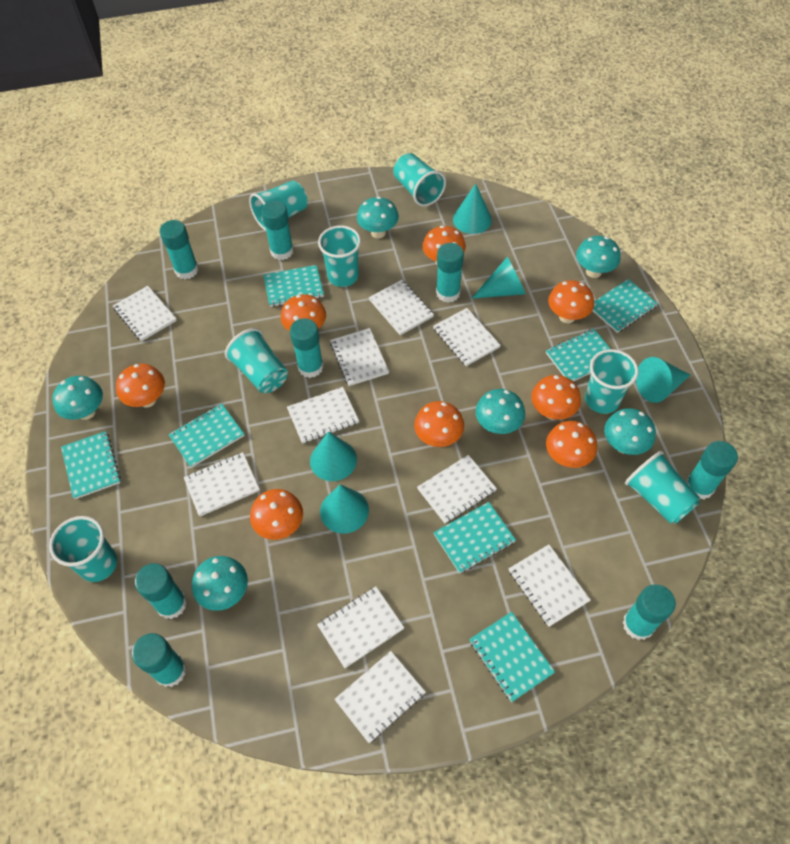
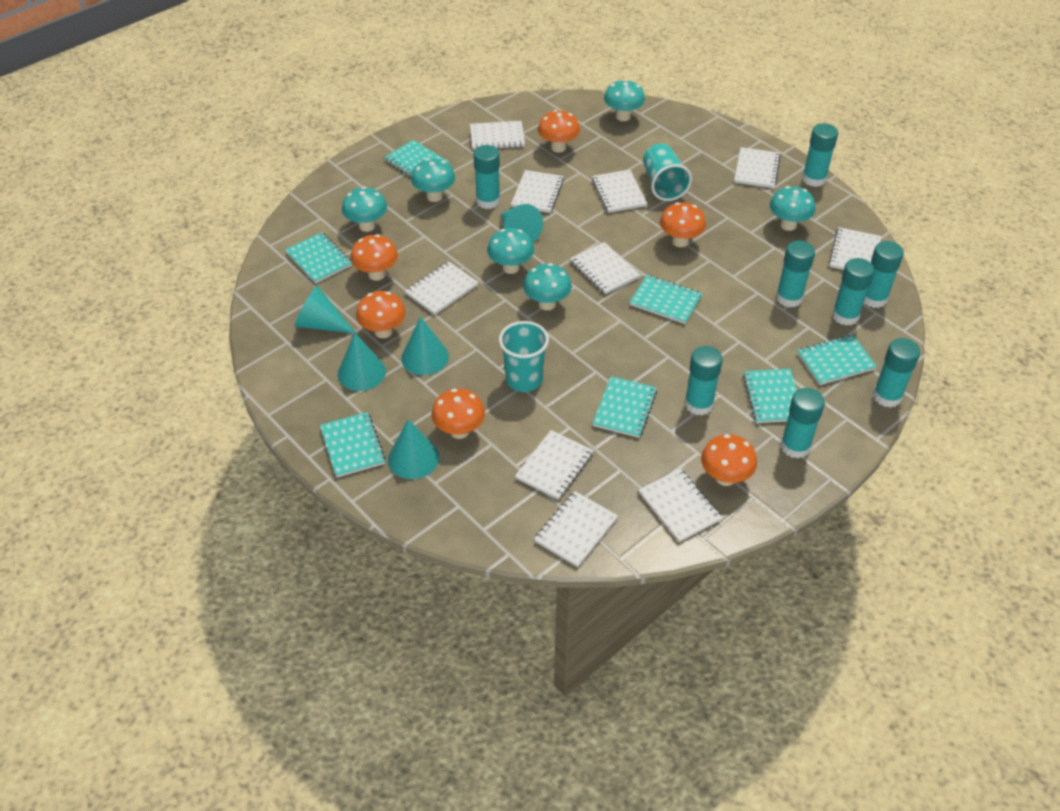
orange mushroom: 8 -> 6
turquoise cup: 7 -> 2

